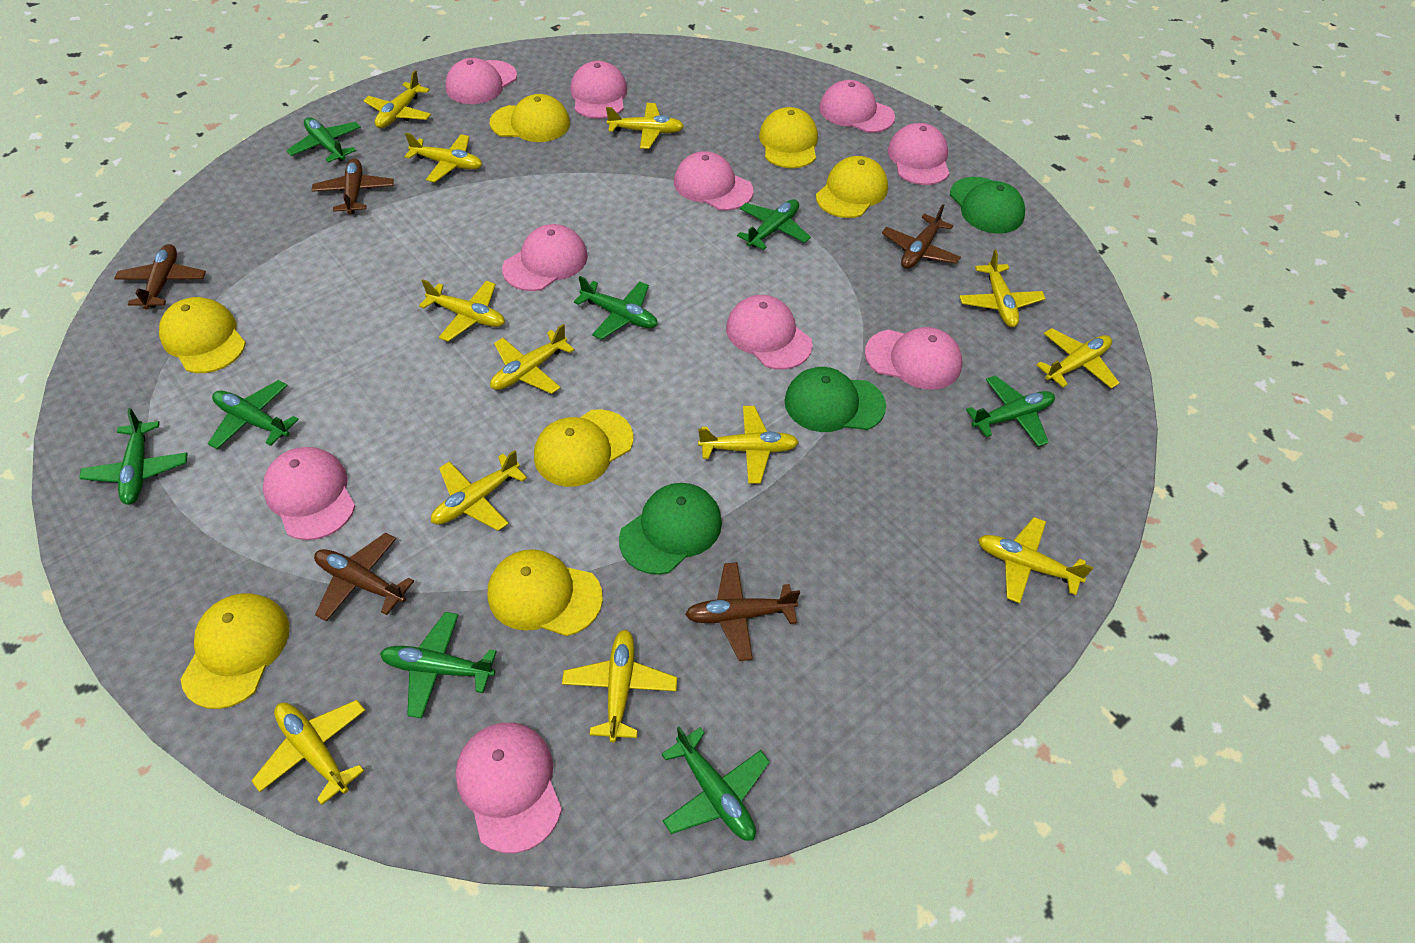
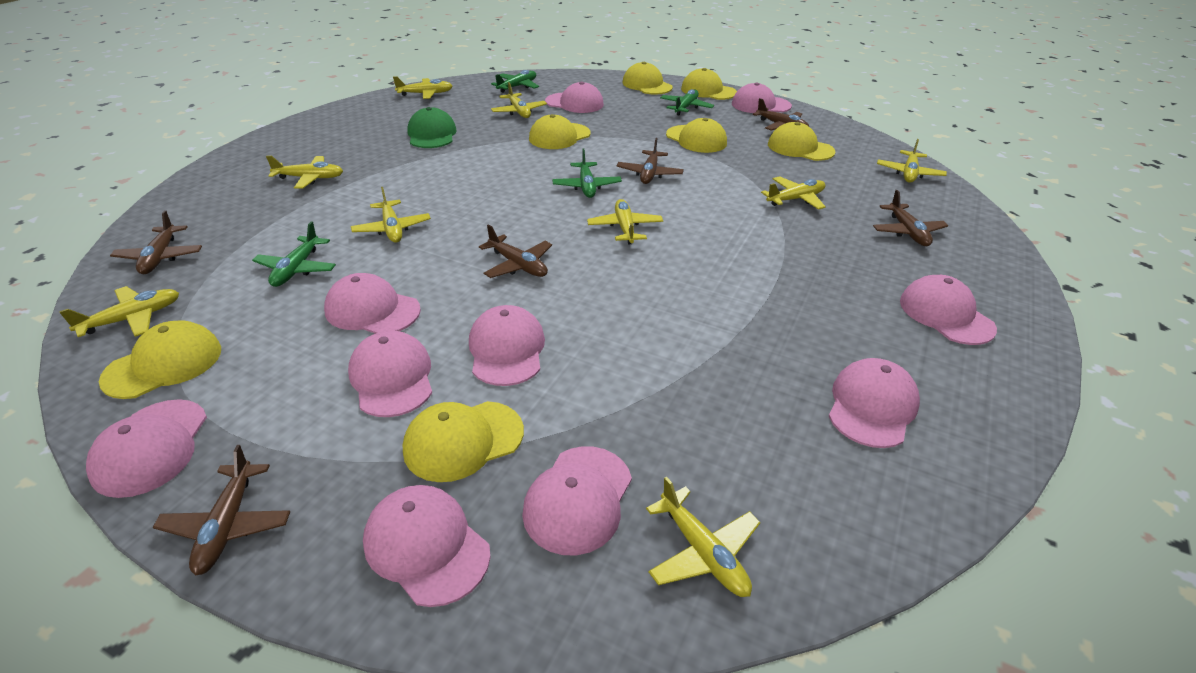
brown plane: 5 -> 6
green cap: 3 -> 1
green plane: 8 -> 4
yellow plane: 12 -> 9

